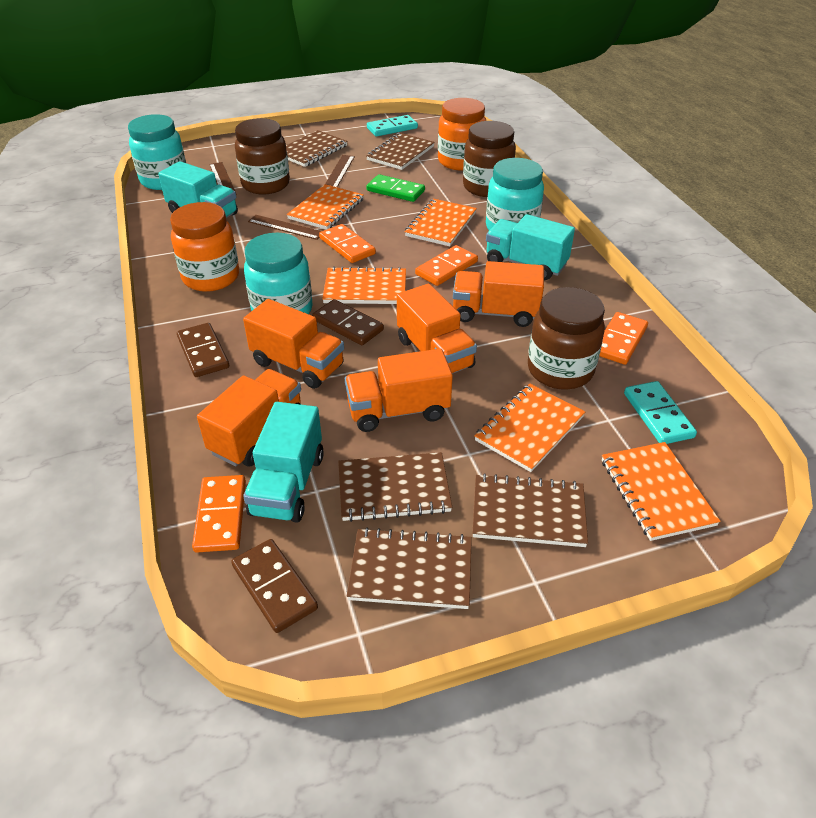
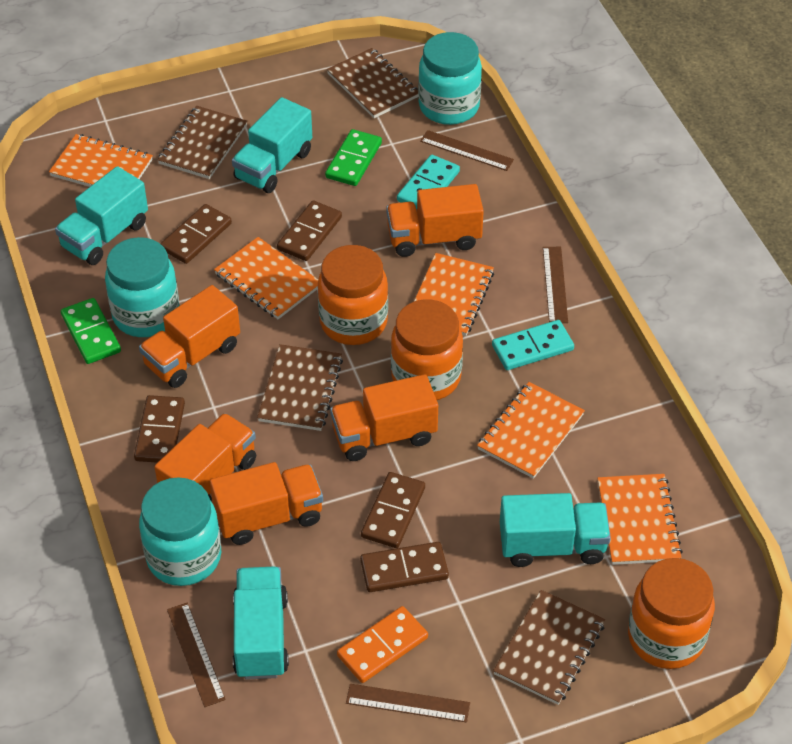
brown domino: 3 -> 5
brown jar: 3 -> 0
brown notebook: 5 -> 4
brown ruler: 3 -> 4
green domino: 1 -> 2
orange domino: 4 -> 1
orange jar: 2 -> 3
turquoise truck: 3 -> 4

